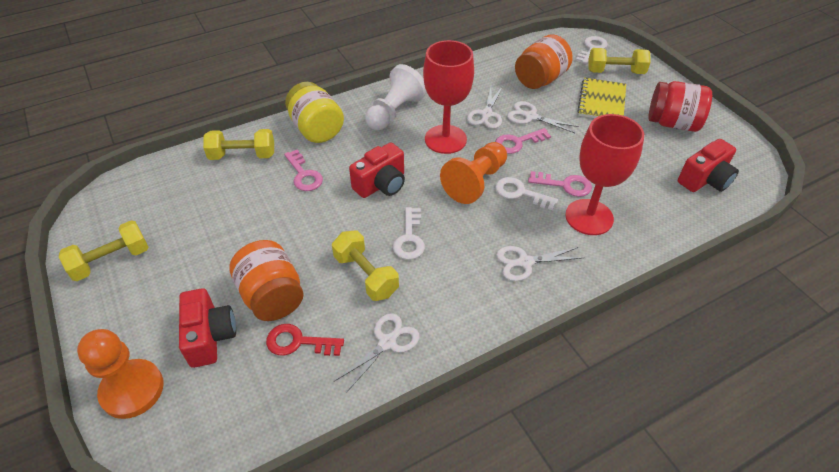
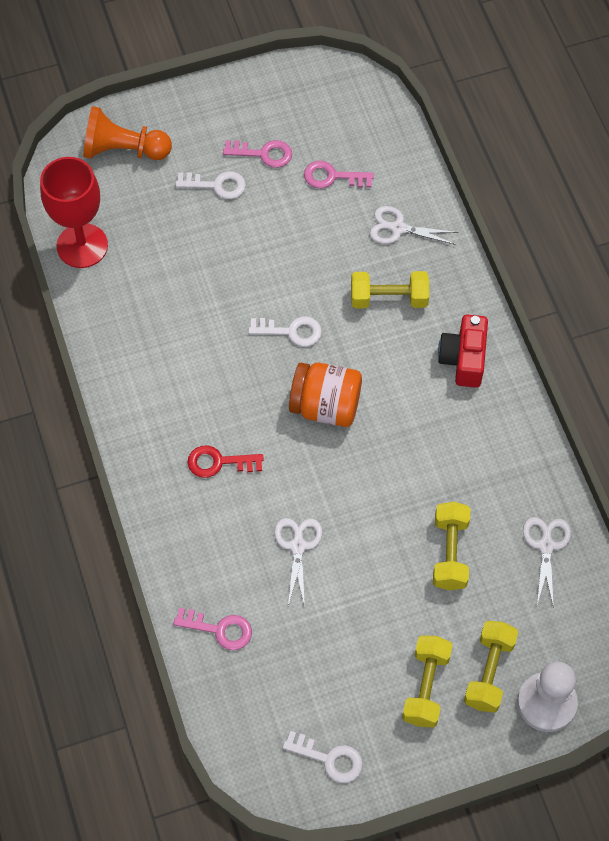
orange jar: 2 -> 1
orange pawn: 2 -> 1
red camera: 3 -> 1
red goblet: 2 -> 1
red jar: 1 -> 0
white scissors: 4 -> 3
yellow jar: 1 -> 0
yellow notebook: 1 -> 0

